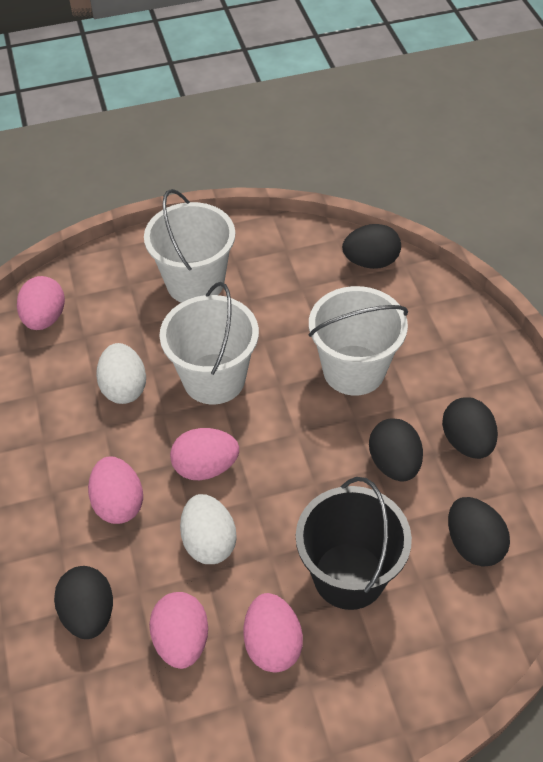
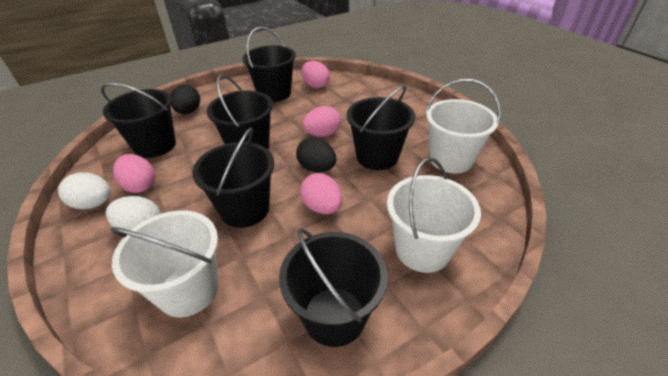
black bucket: 1 -> 6
black egg: 5 -> 2
pink egg: 5 -> 4

